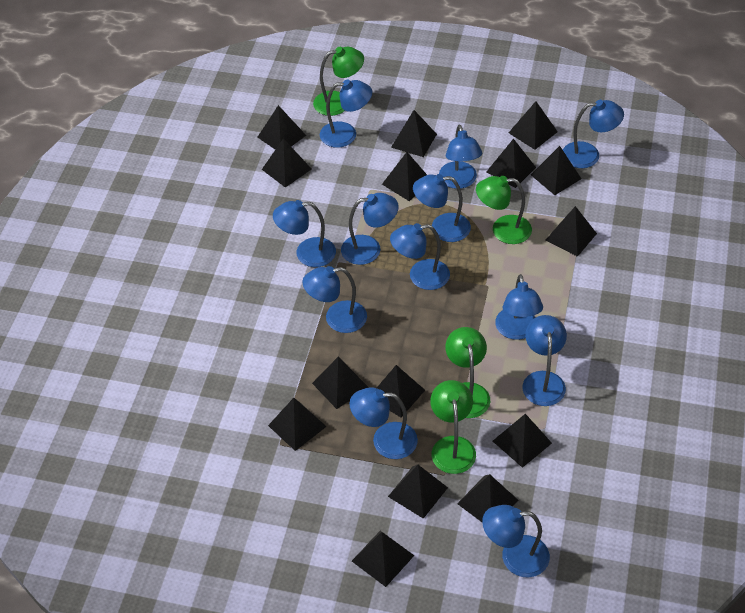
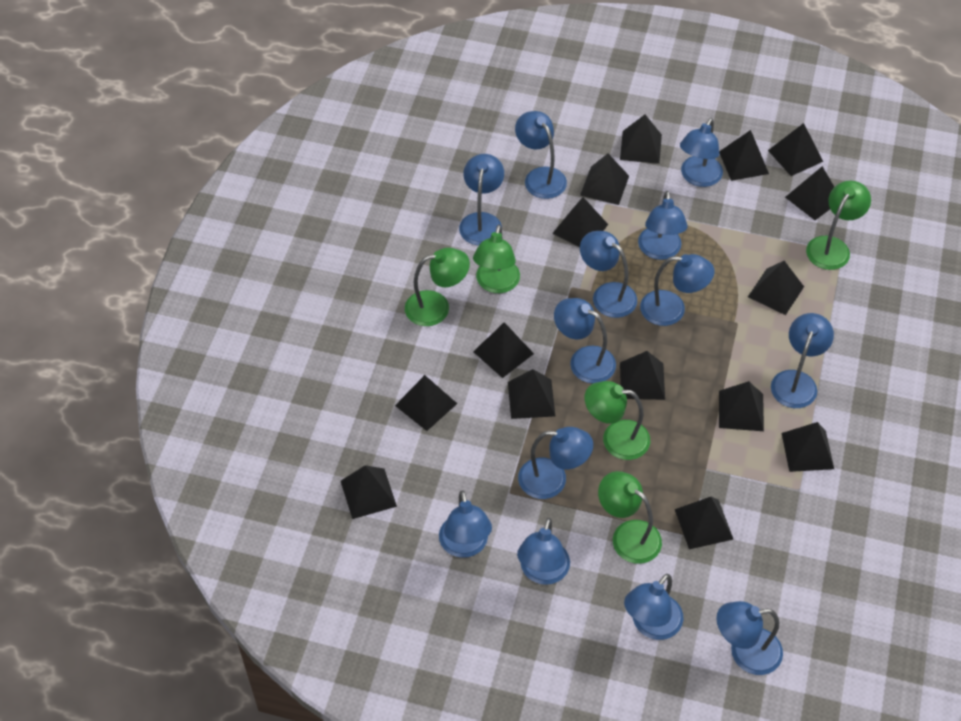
blue lamp: 12 -> 13
green lamp: 4 -> 5

